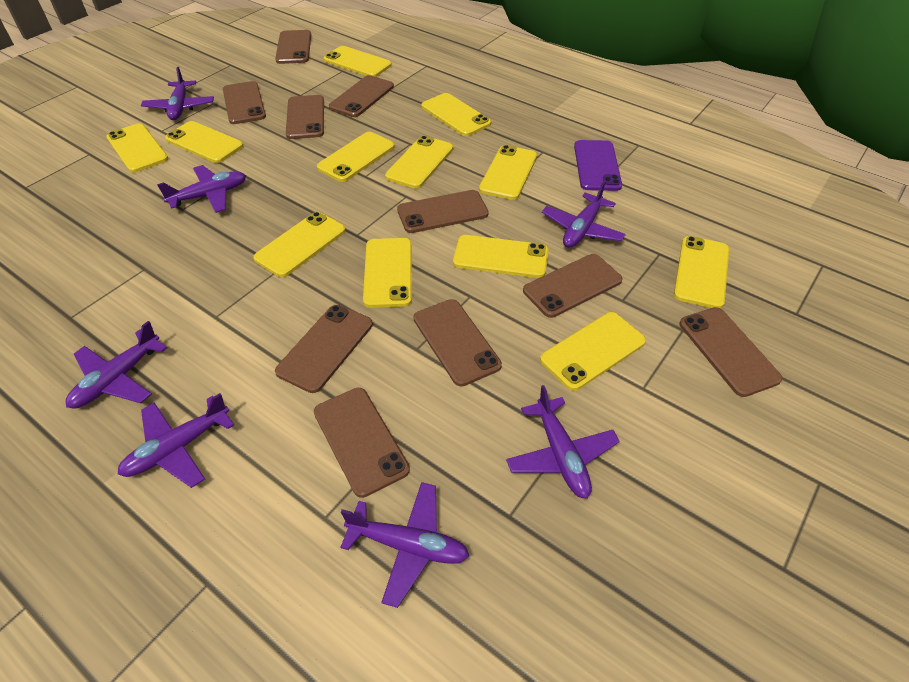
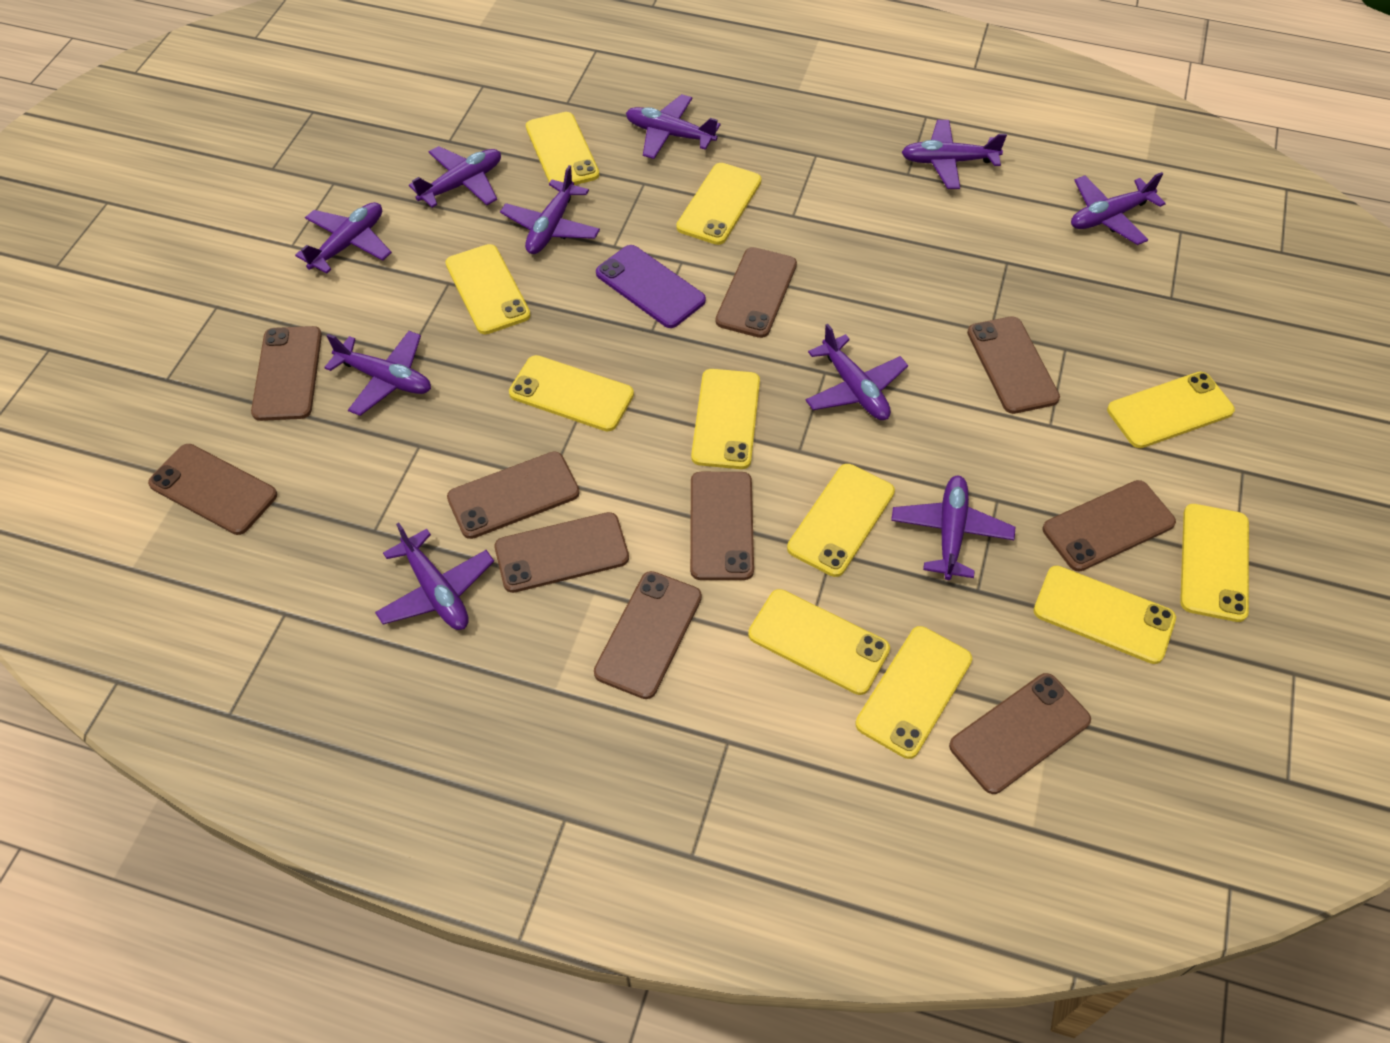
purple plane: 7 -> 10
yellow phone: 12 -> 11

